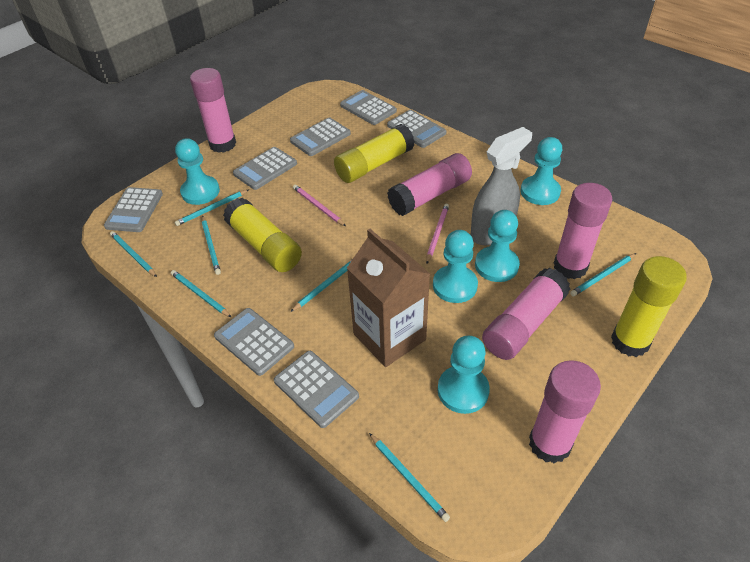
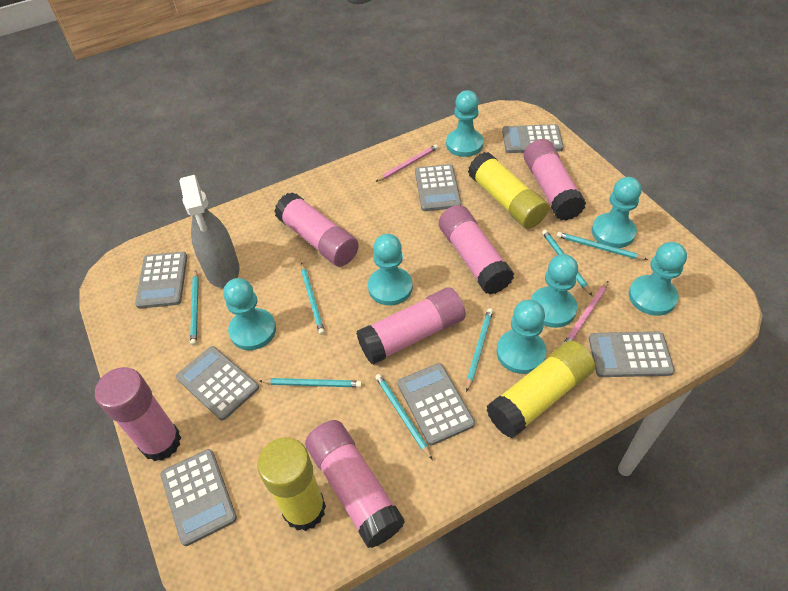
brown carton: 1 -> 0
pink glue stick: 5 -> 6
turquoise pawn: 5 -> 7

